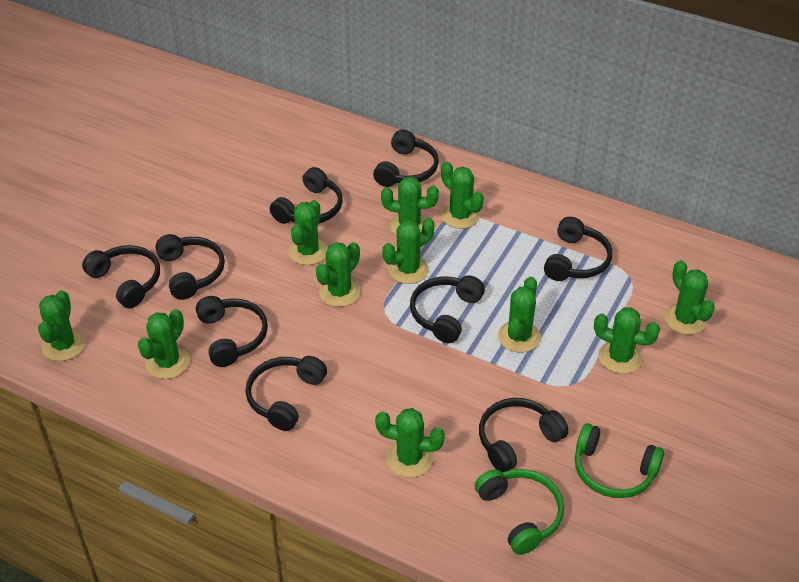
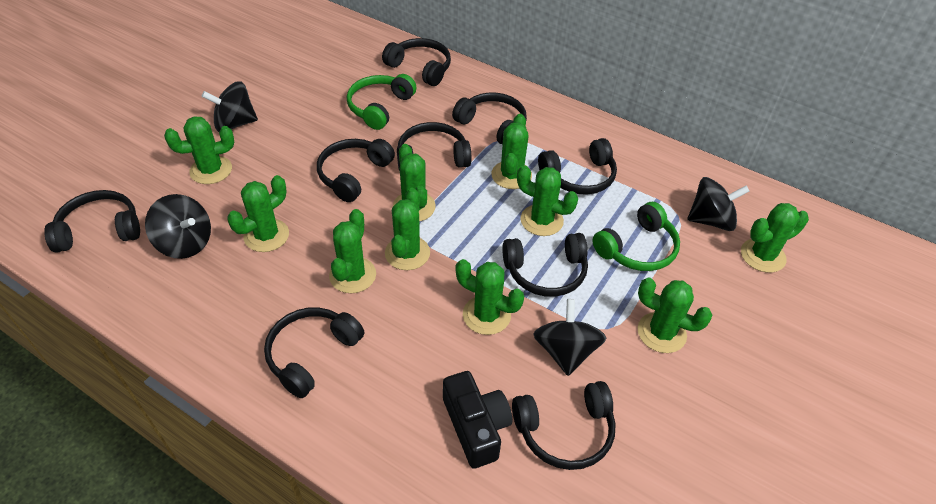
black camera: 0 -> 1
black spinning top: 0 -> 4
green cactus: 11 -> 10

